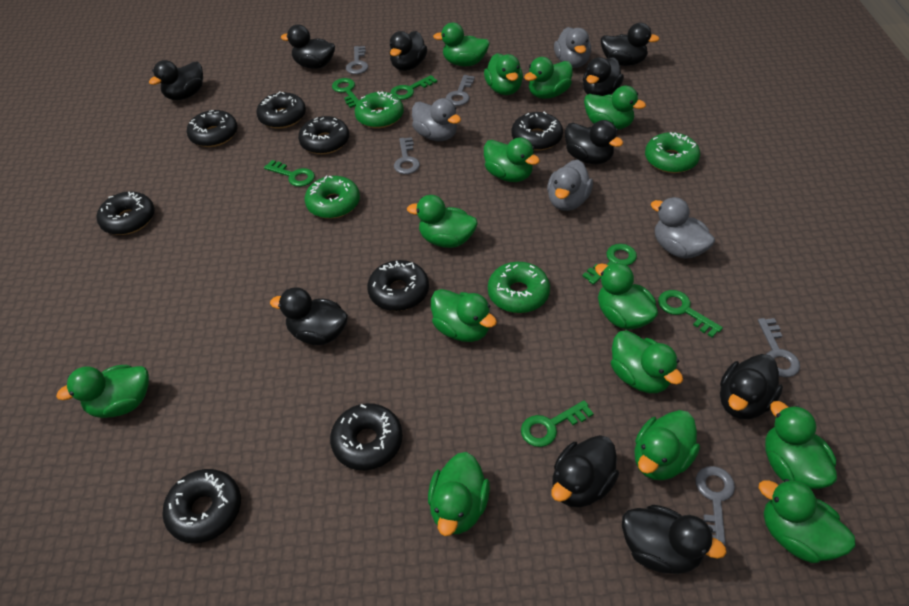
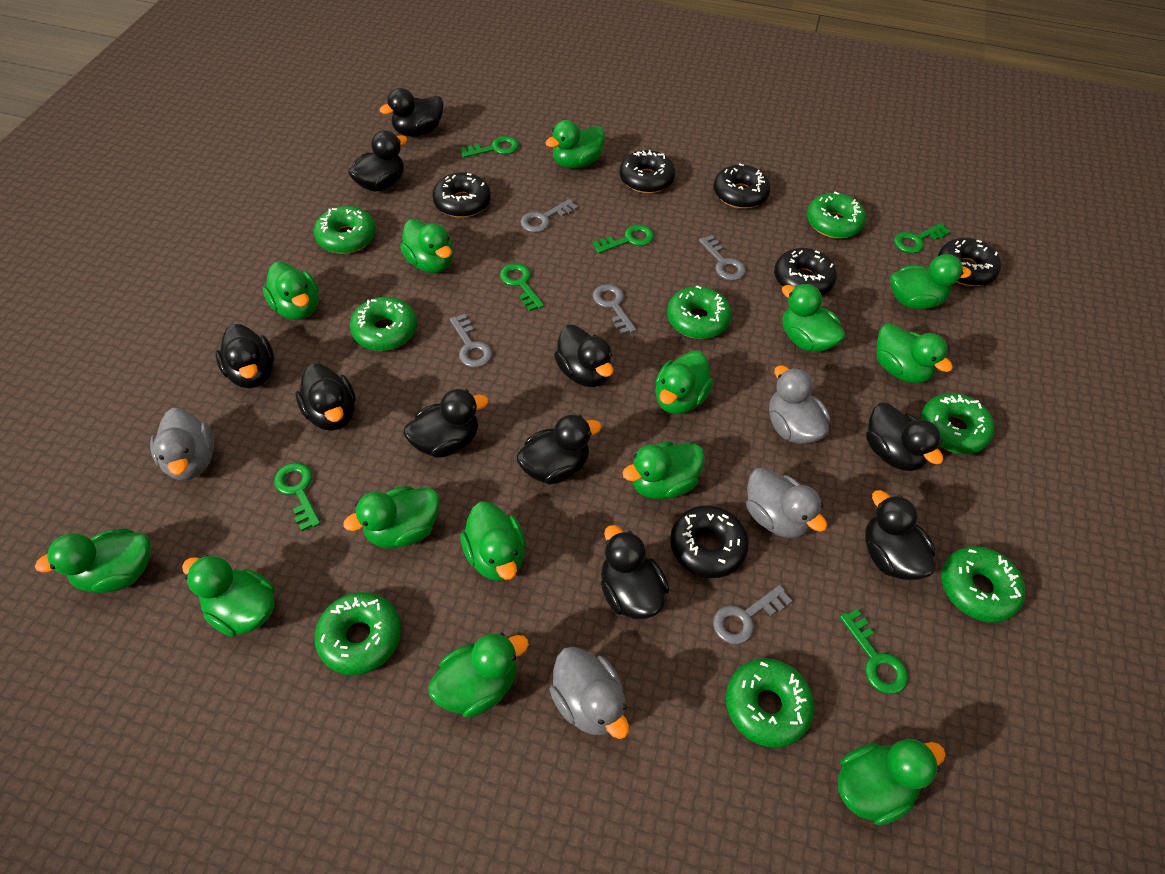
black donut: 8 -> 6
green donut: 4 -> 8

